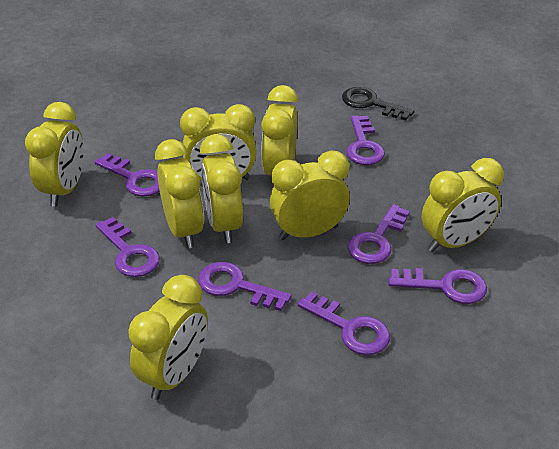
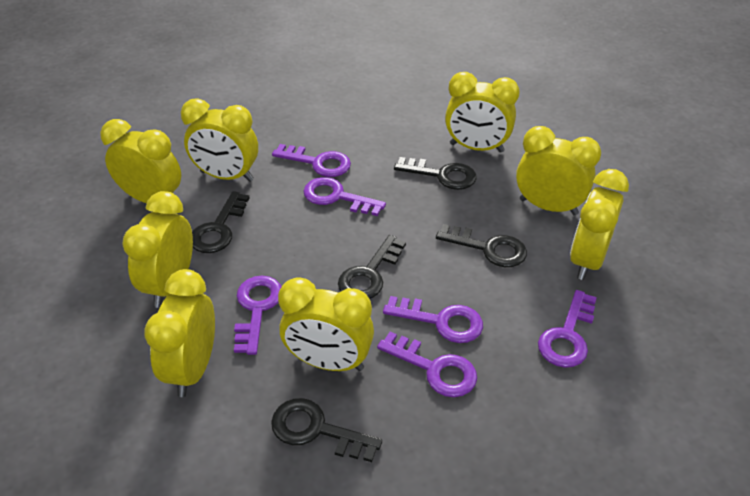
black key: 1 -> 5
purple key: 7 -> 6

